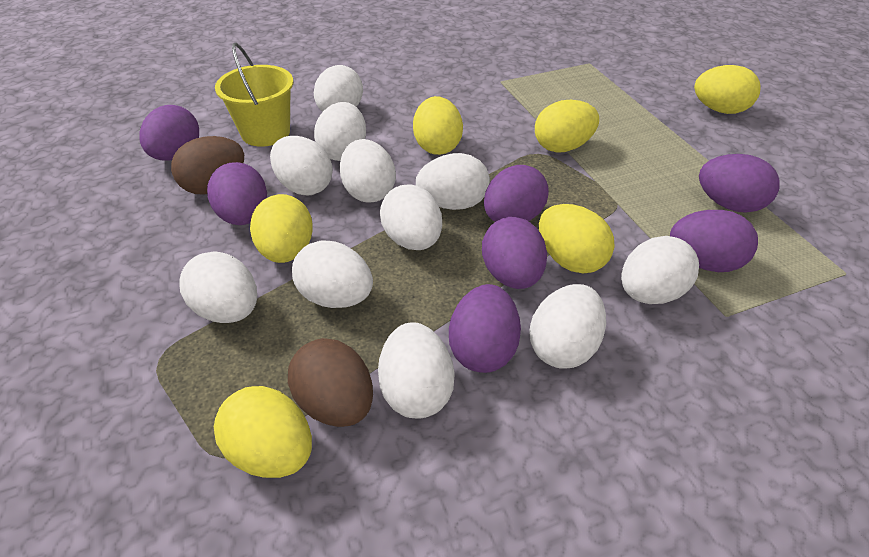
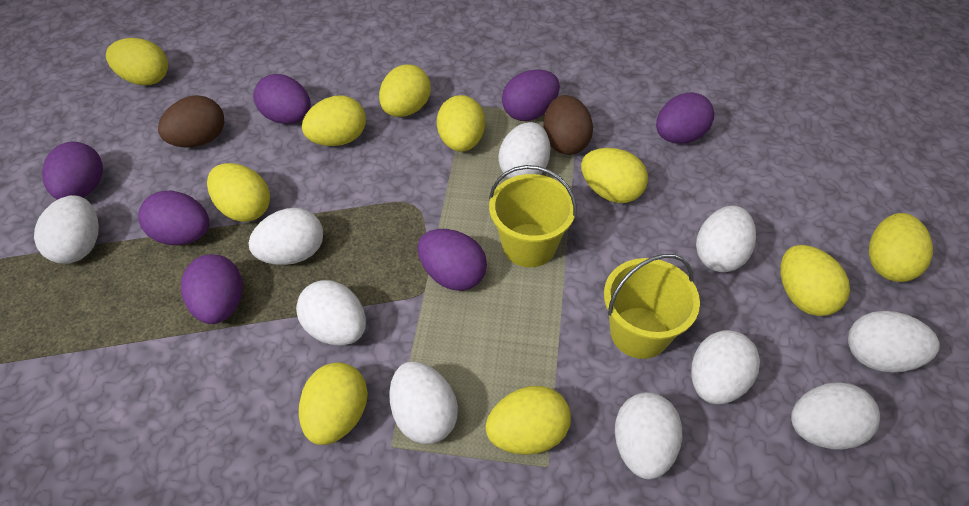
white egg: 11 -> 10
yellow bucket: 1 -> 2
yellow egg: 6 -> 10

